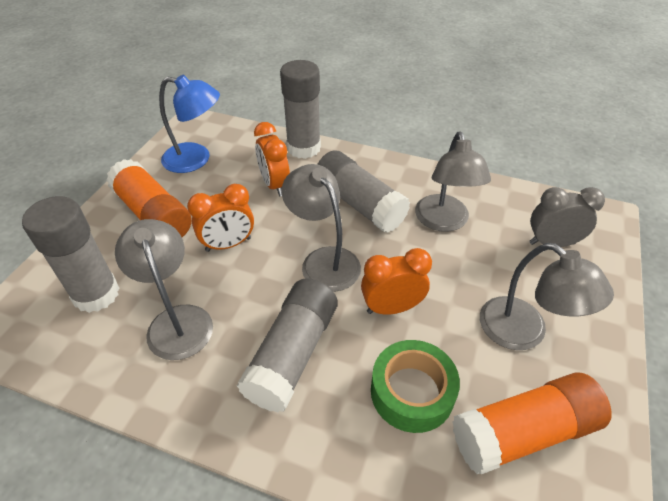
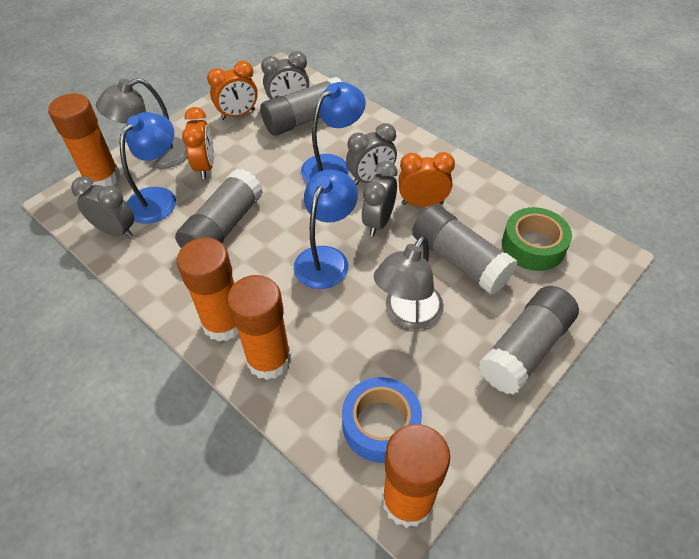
blue lamp: 1 -> 3
blue tape: 0 -> 1
grey clock: 1 -> 4
grey lamp: 4 -> 2
orange glue stick: 2 -> 4

